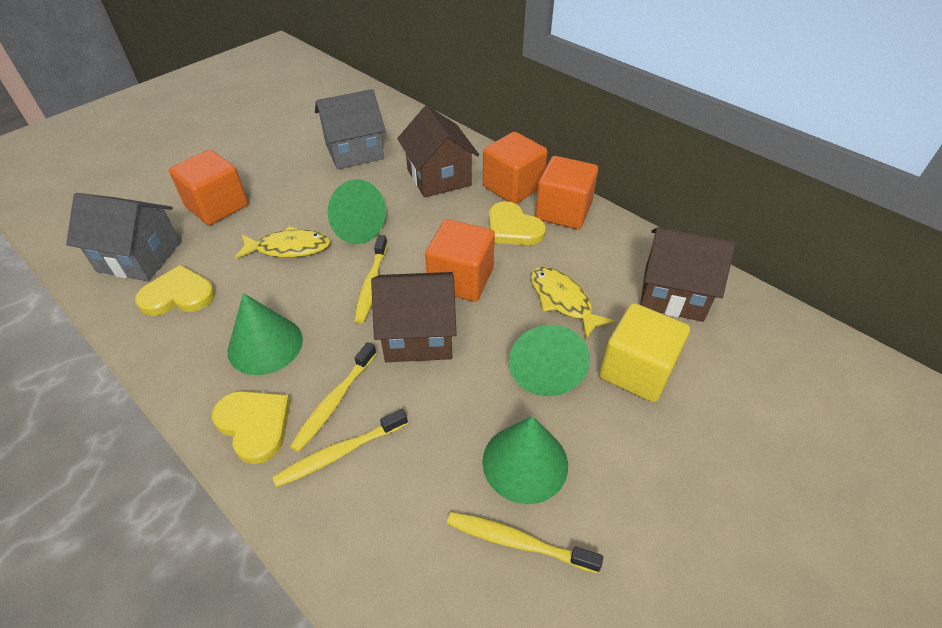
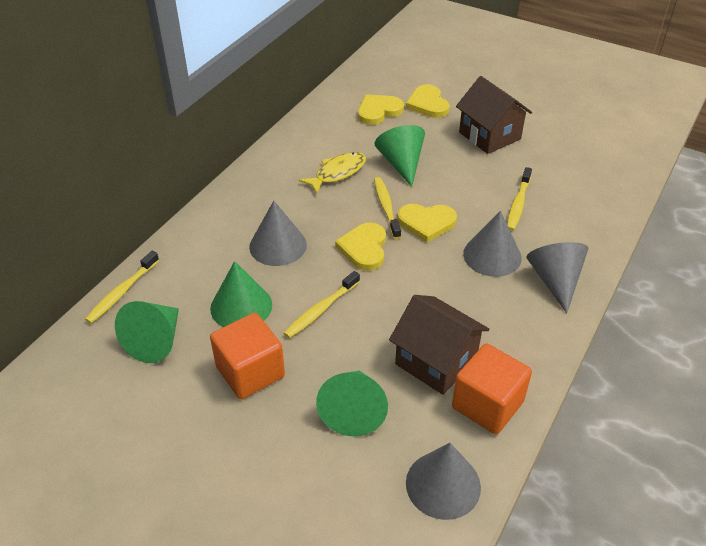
brown house: 3 -> 2
grey cone: 0 -> 4
grey house: 2 -> 0
orange cube: 4 -> 2
yellow cube: 1 -> 0
yellow fish: 2 -> 1
yellow heart: 3 -> 4

